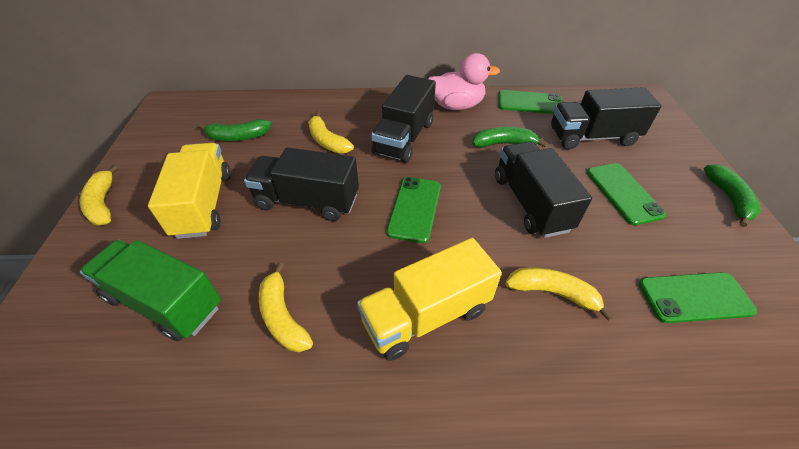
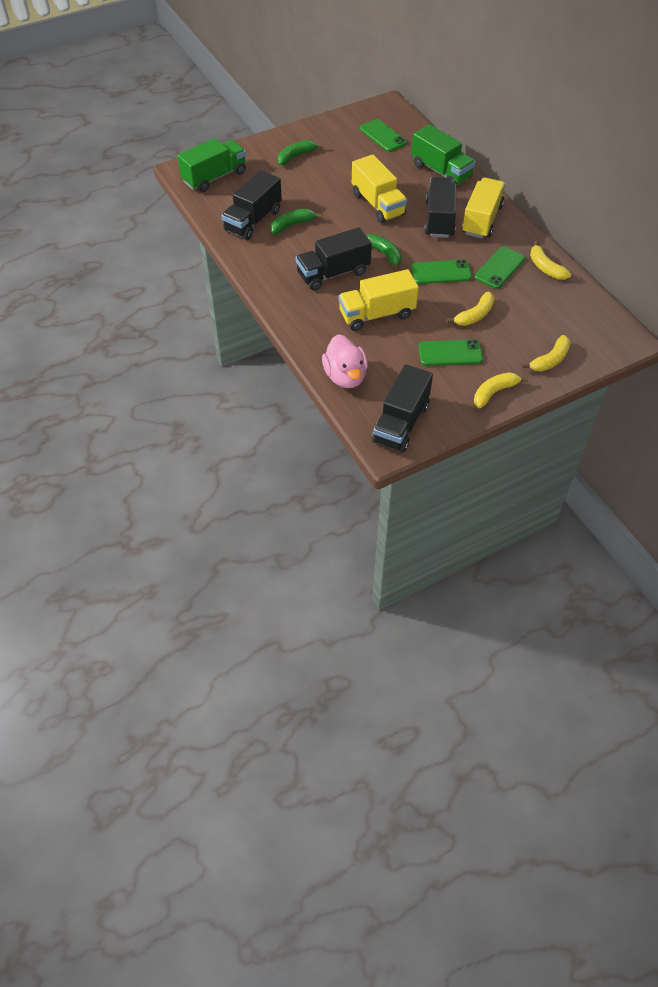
green truck: 1 -> 2
yellow truck: 2 -> 3

